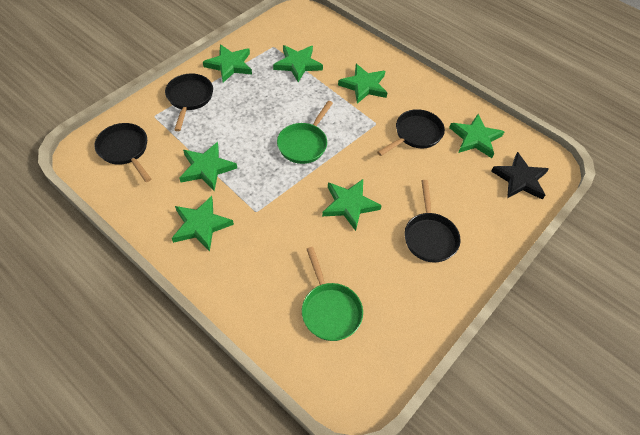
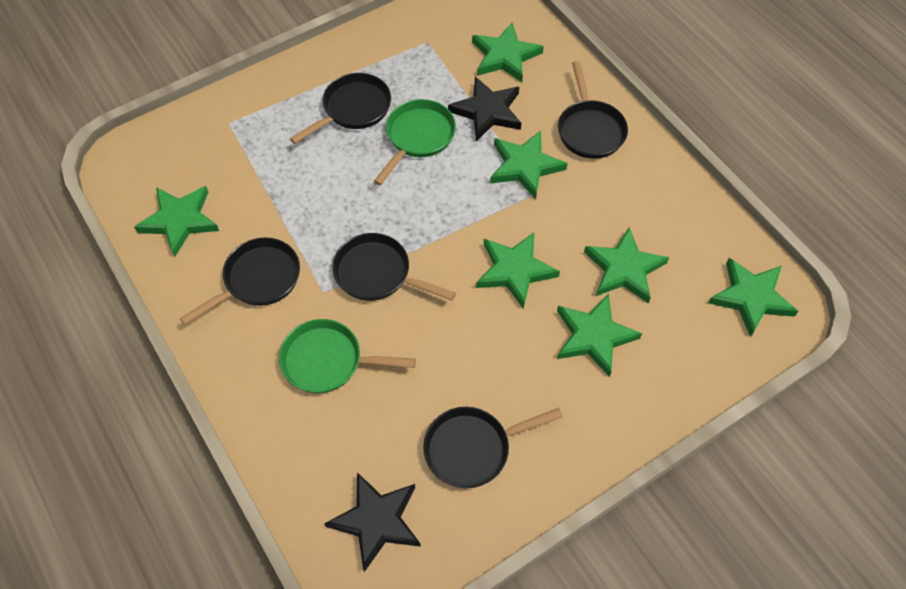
black pan: 4 -> 5
black star: 1 -> 2

